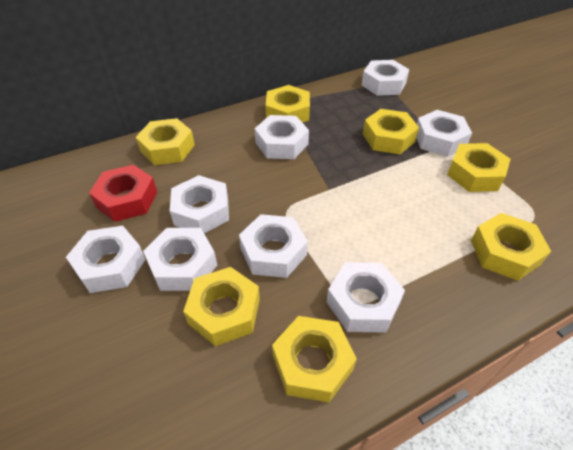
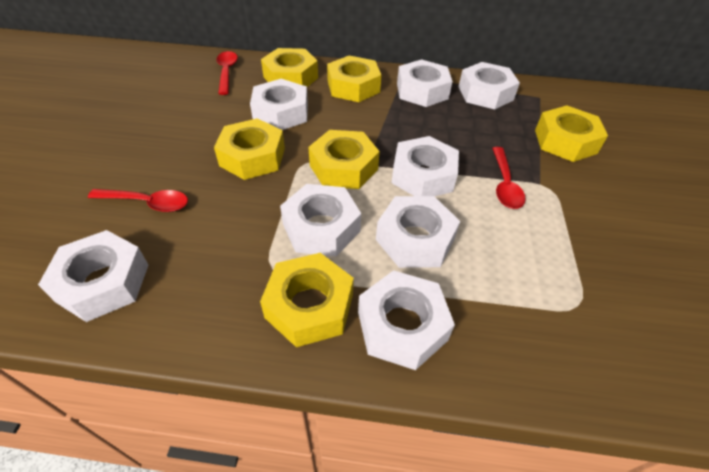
red nut: 1 -> 0
red spoon: 0 -> 3
yellow nut: 7 -> 6

